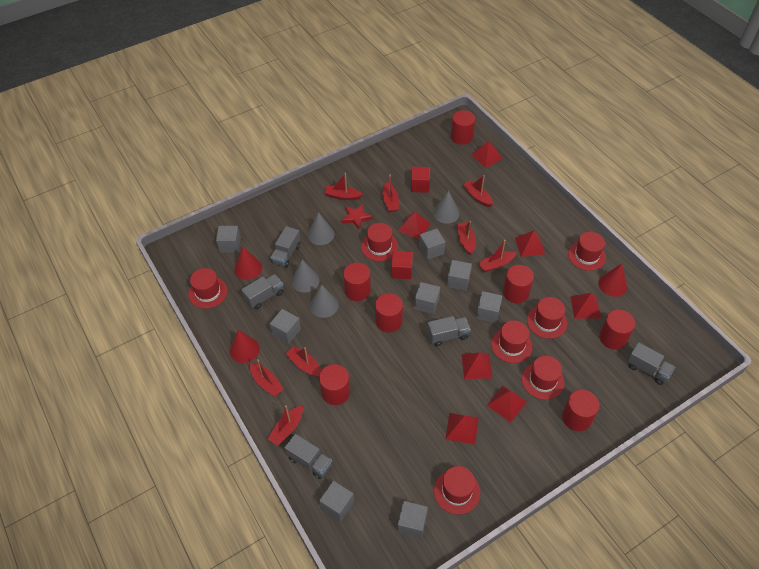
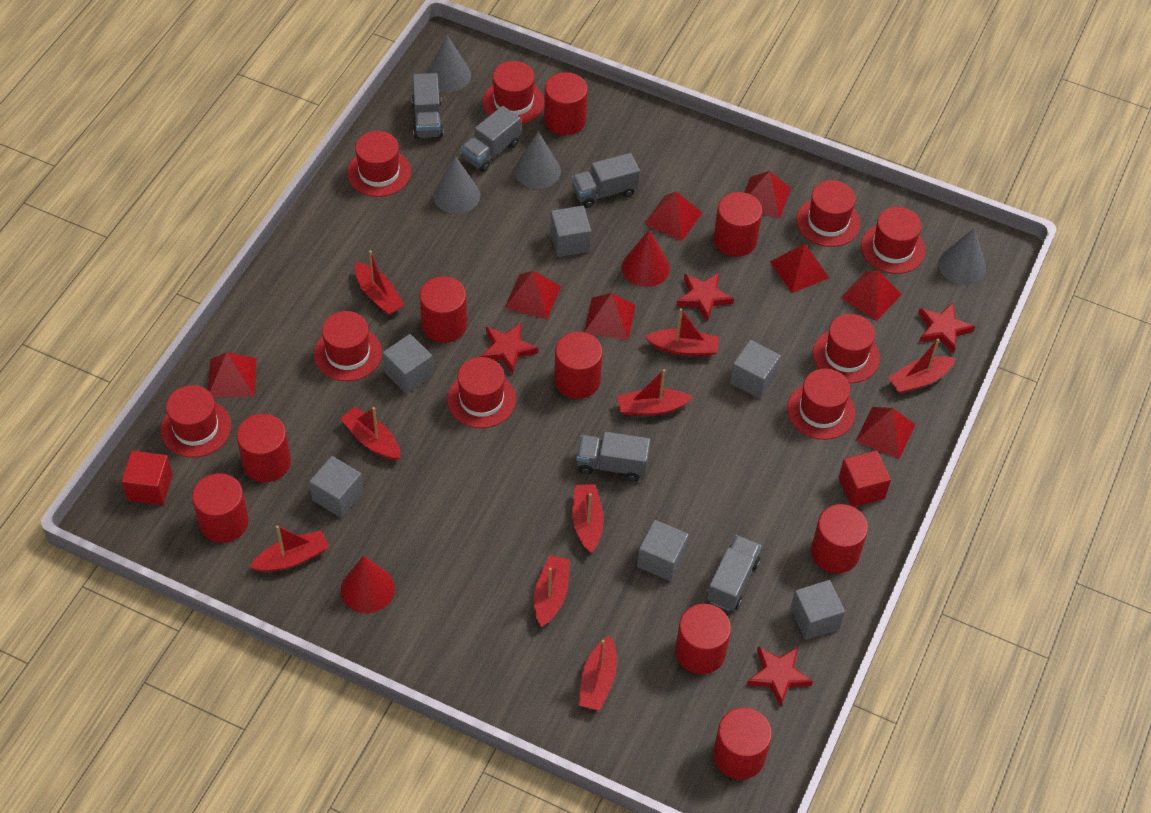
grey cube: 8 -> 6
red boat: 8 -> 9
red cone: 3 -> 2
red cylinder: 7 -> 9
red hat: 7 -> 9
red pyramid: 7 -> 8
red star: 1 -> 4

